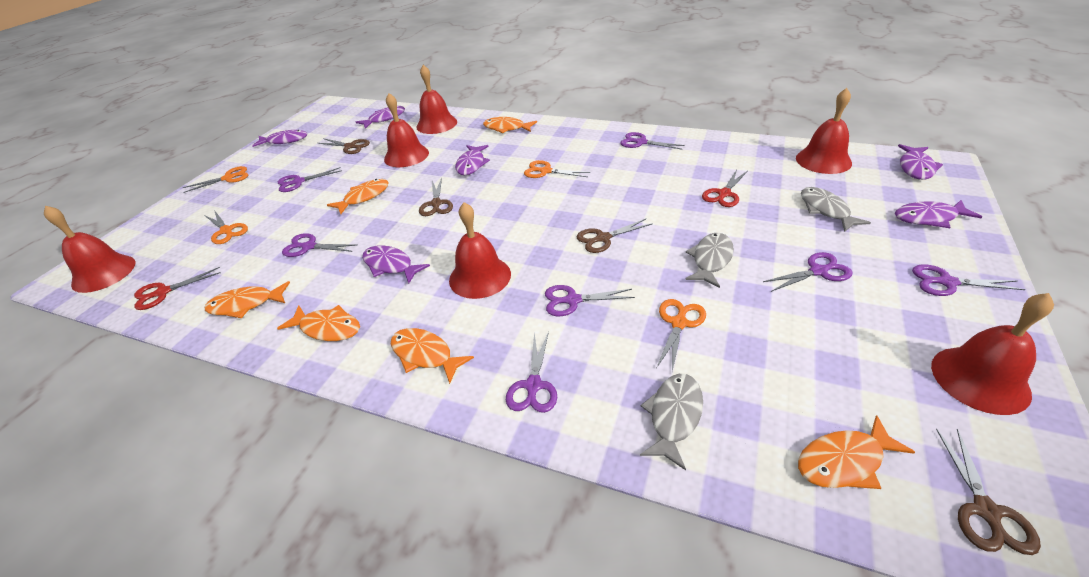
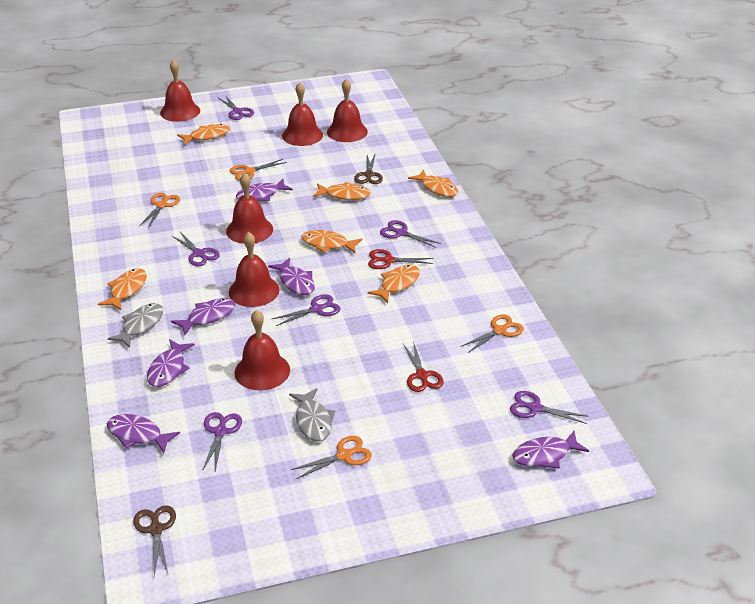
brown scissors: 4 -> 2
grey fish: 3 -> 2
purple scissors: 7 -> 6

